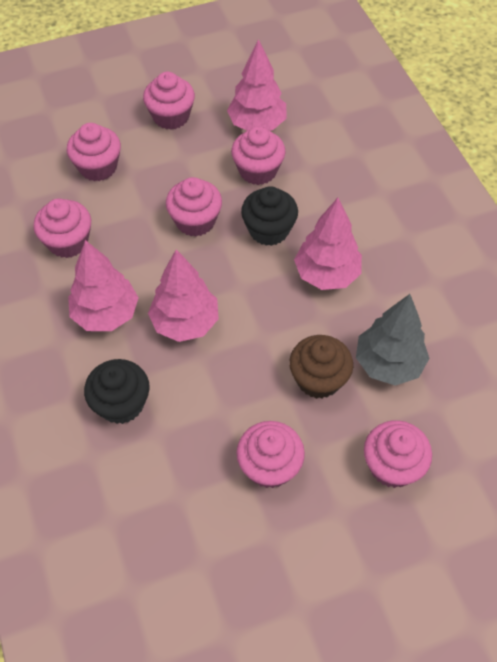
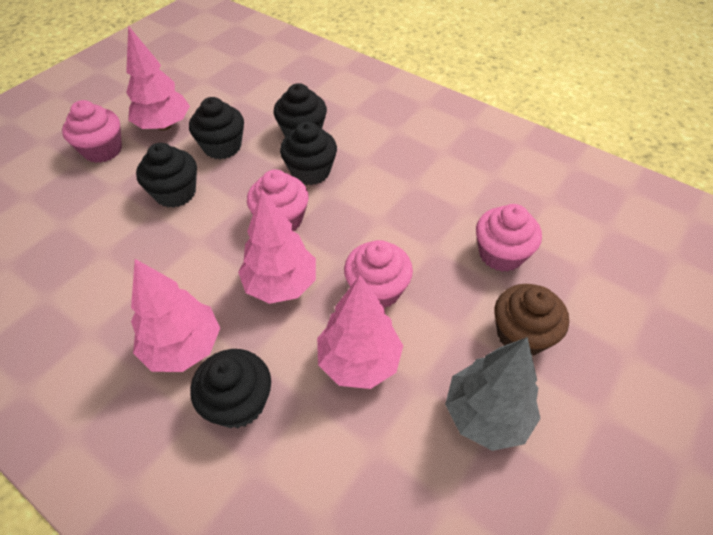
black cupcake: 2 -> 5
pink cupcake: 7 -> 4

